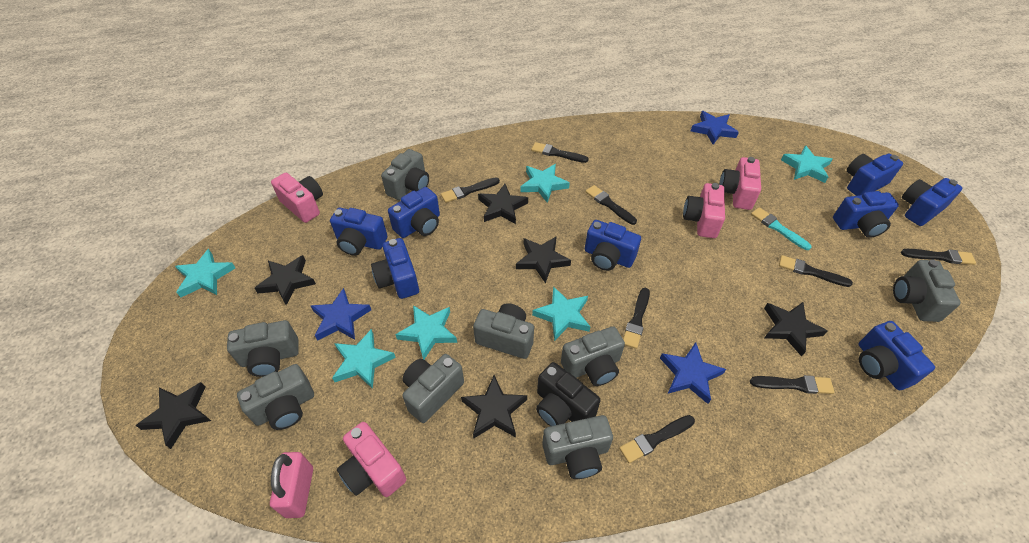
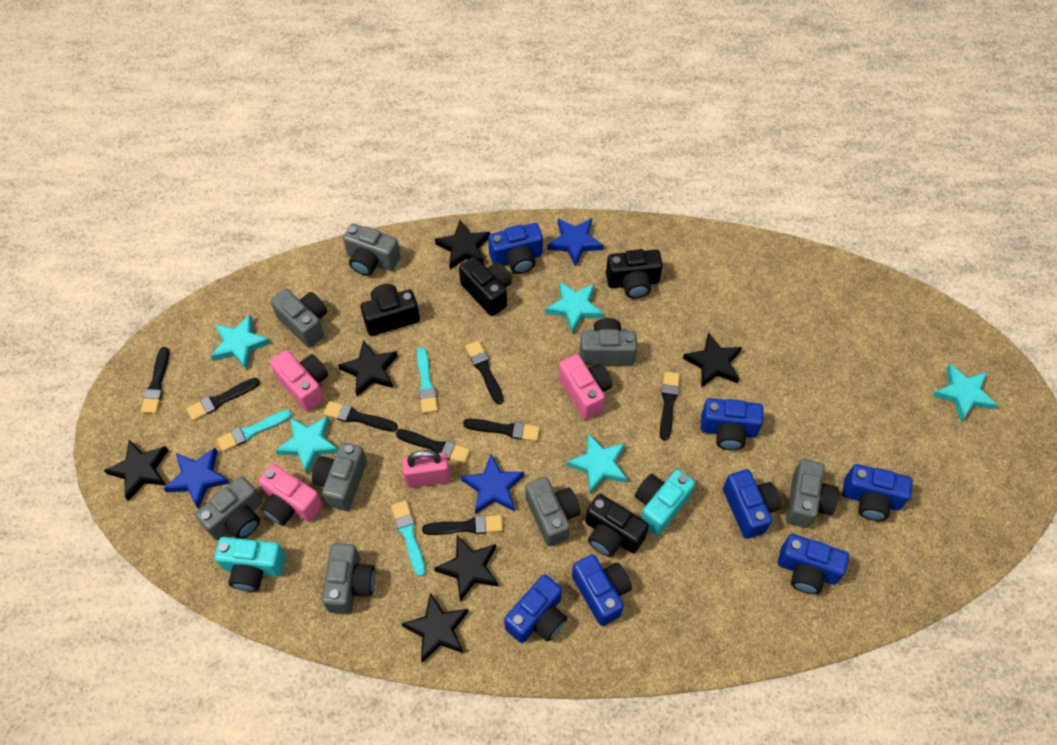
black camera: 1 -> 4
blue camera: 8 -> 7
pink camera: 4 -> 3
turquoise brush: 1 -> 3
turquoise camera: 0 -> 2
turquoise star: 6 -> 5

